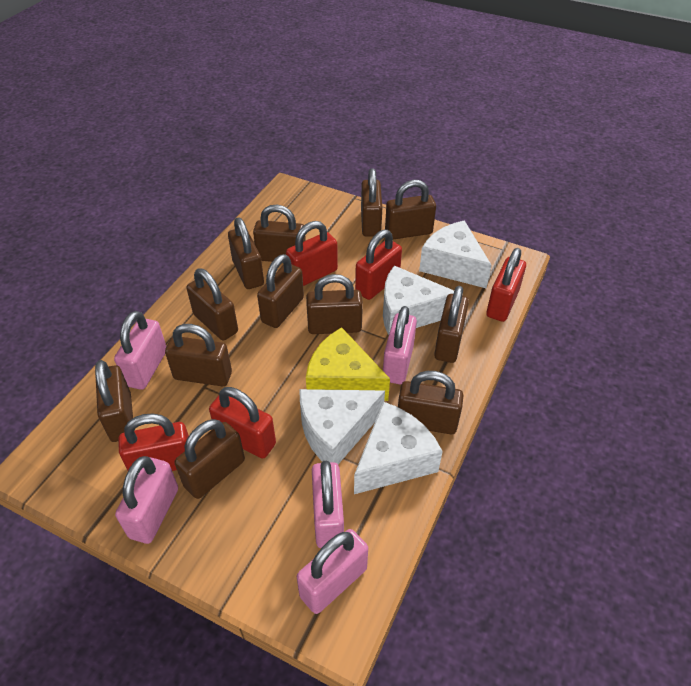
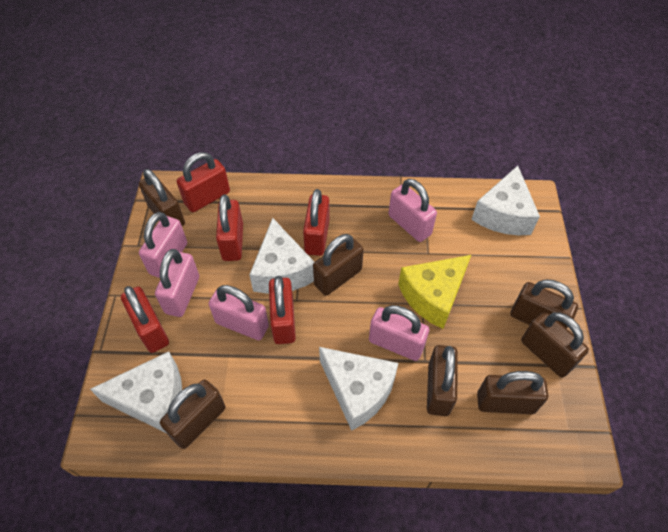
brown padlock: 12 -> 7

